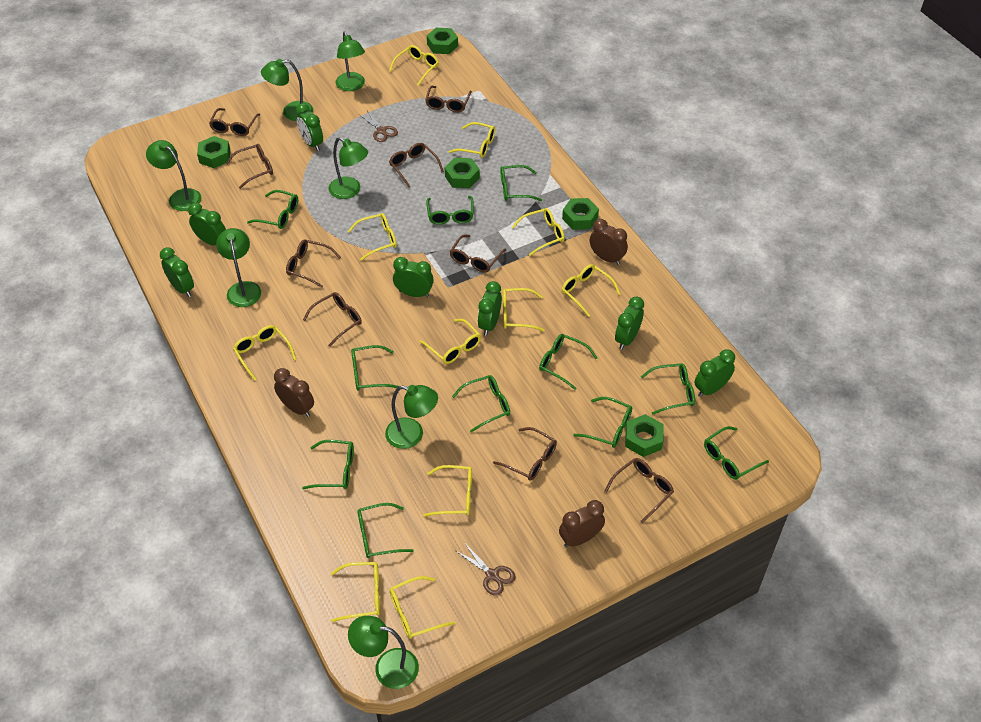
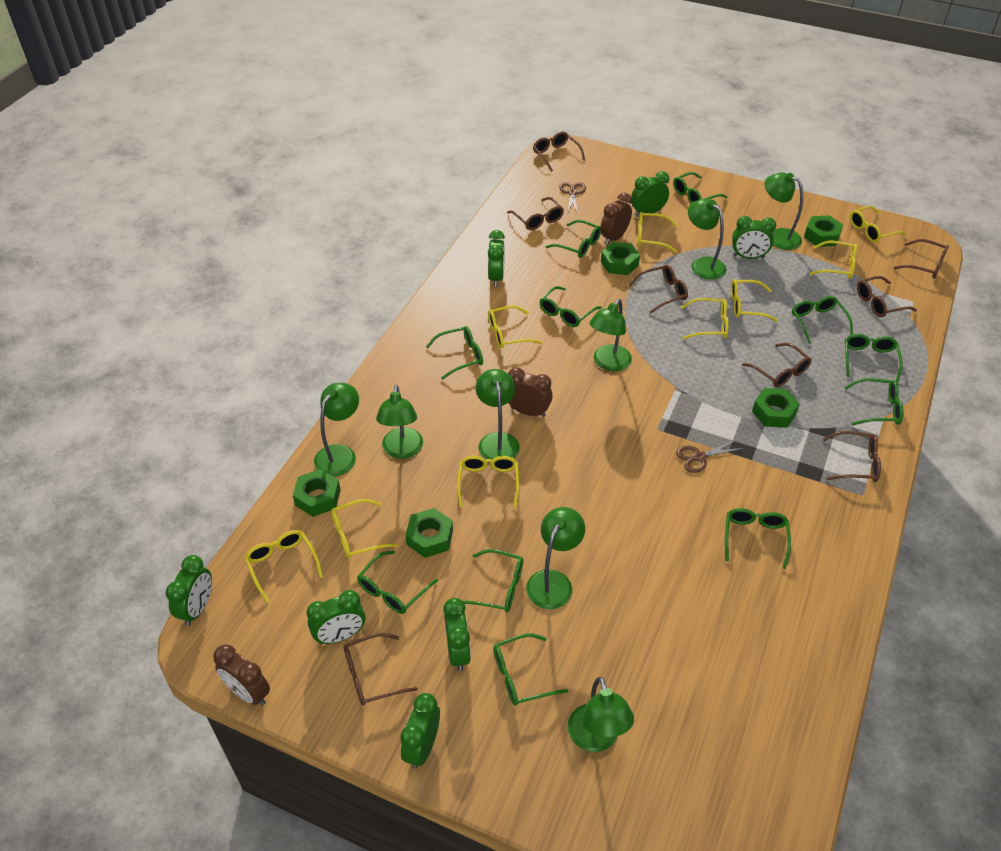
brown glasses: 9 -> 8
green lamp: 7 -> 8
yellow glasses: 11 -> 9

